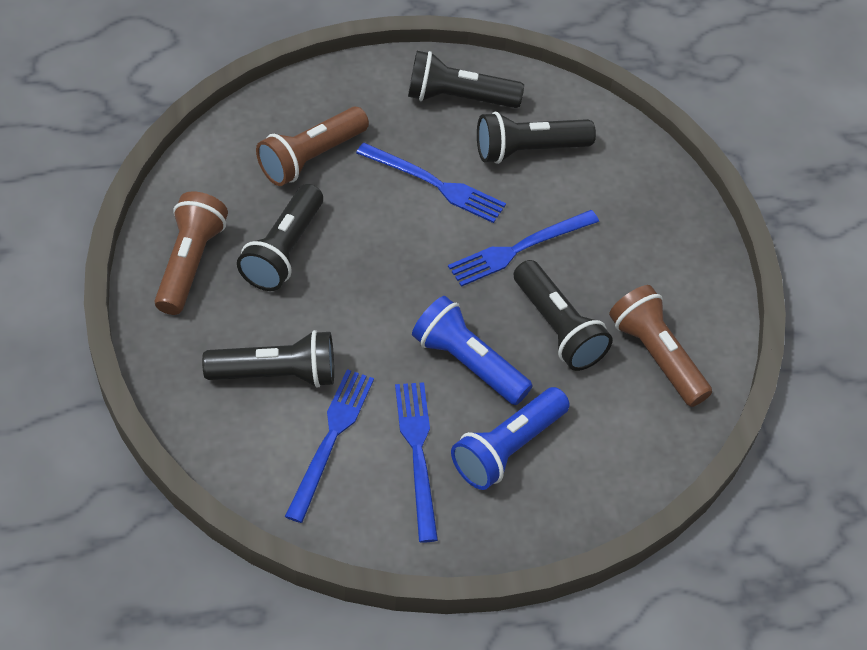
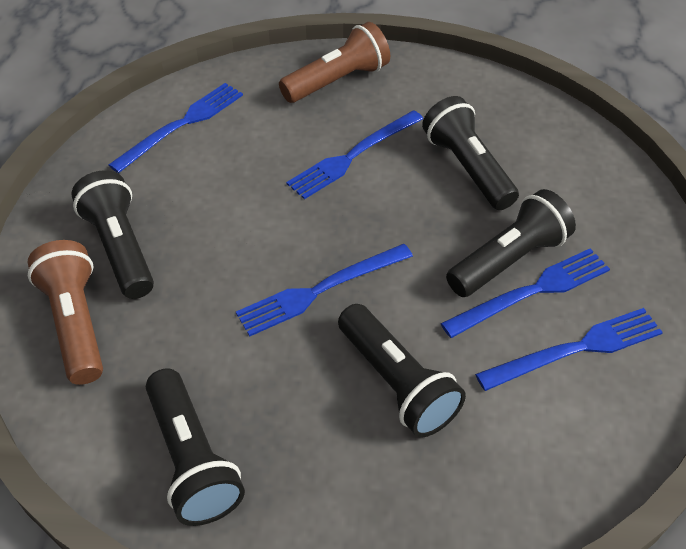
blue flashlight: 2 -> 0
blue fork: 4 -> 5
brown flashlight: 3 -> 2

